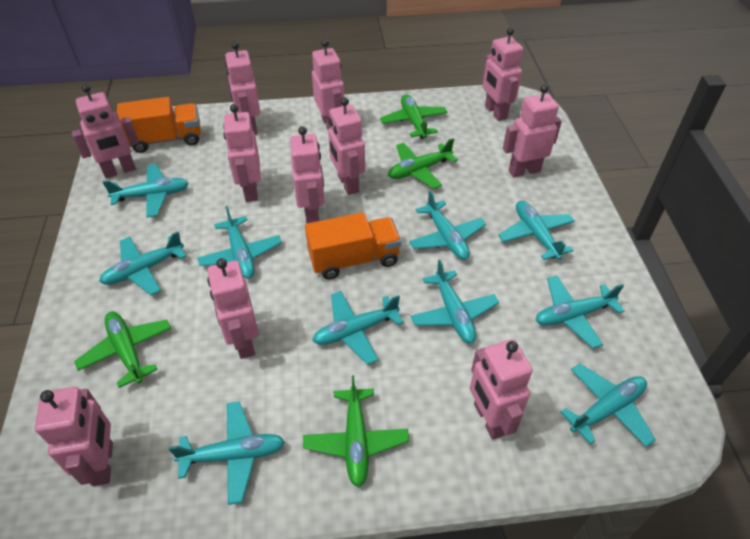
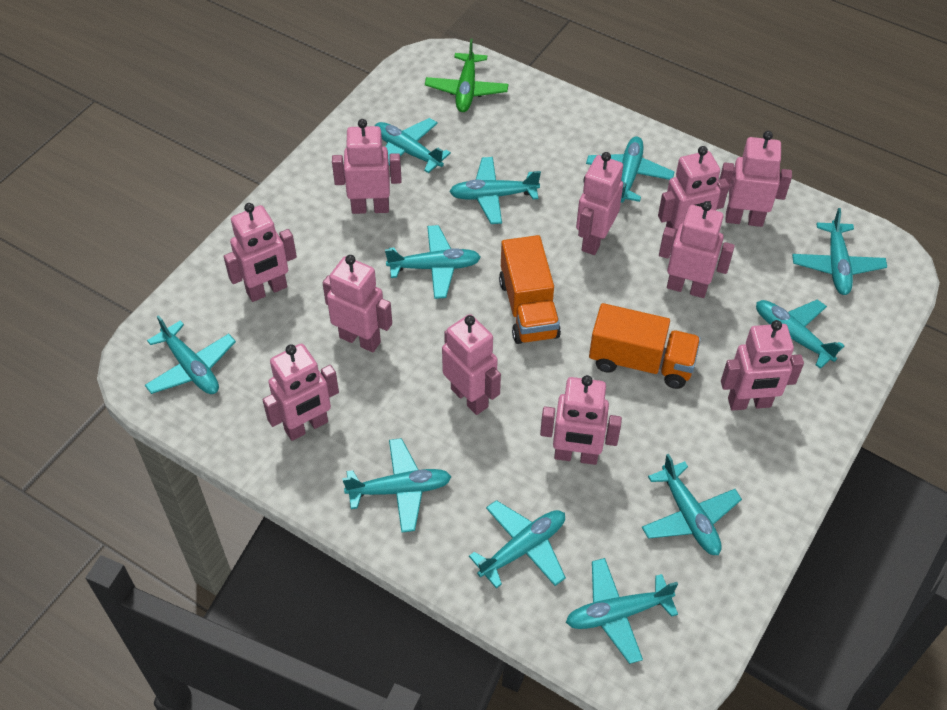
green plane: 4 -> 1
turquoise plane: 10 -> 11

